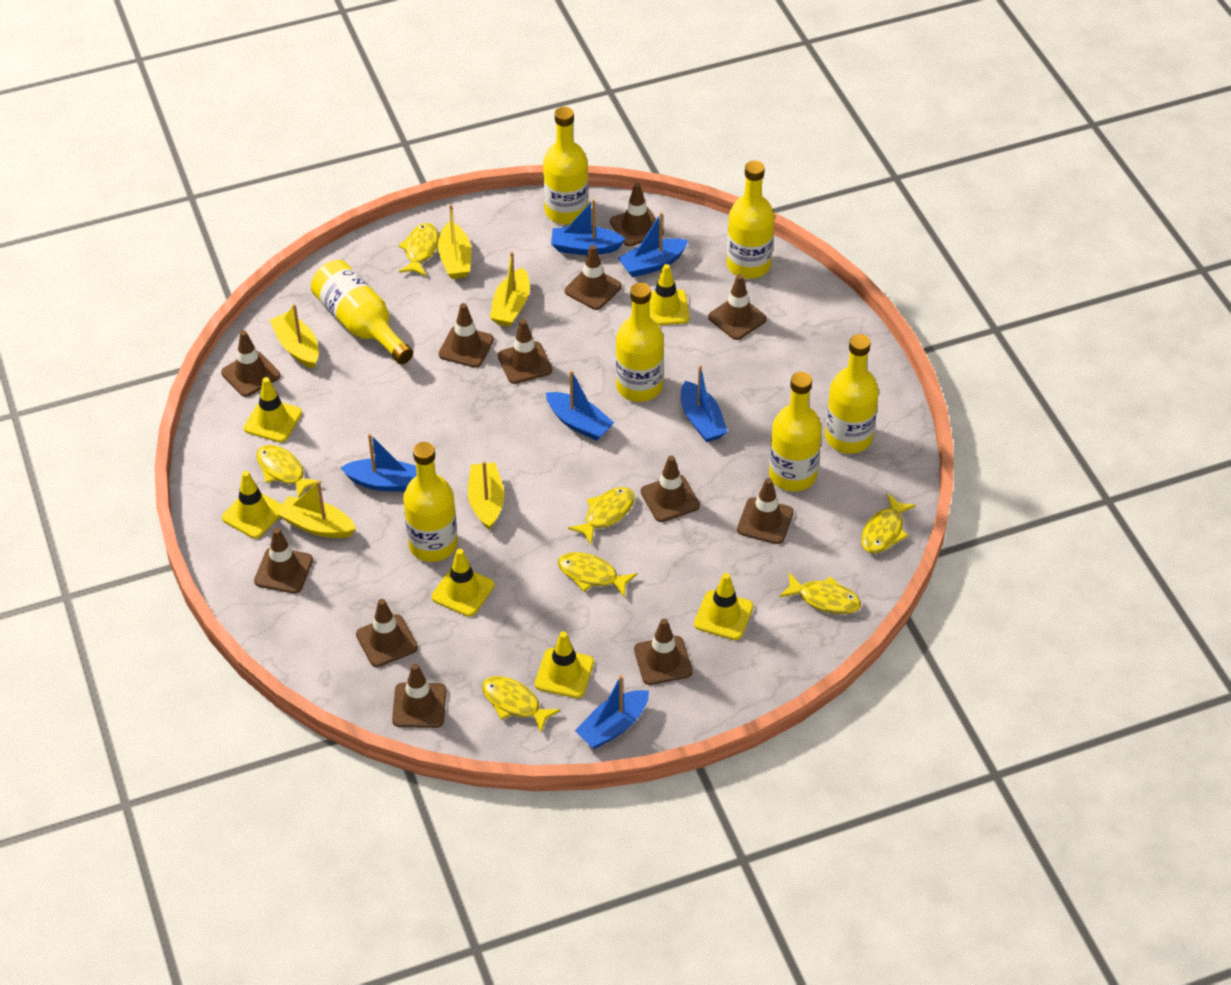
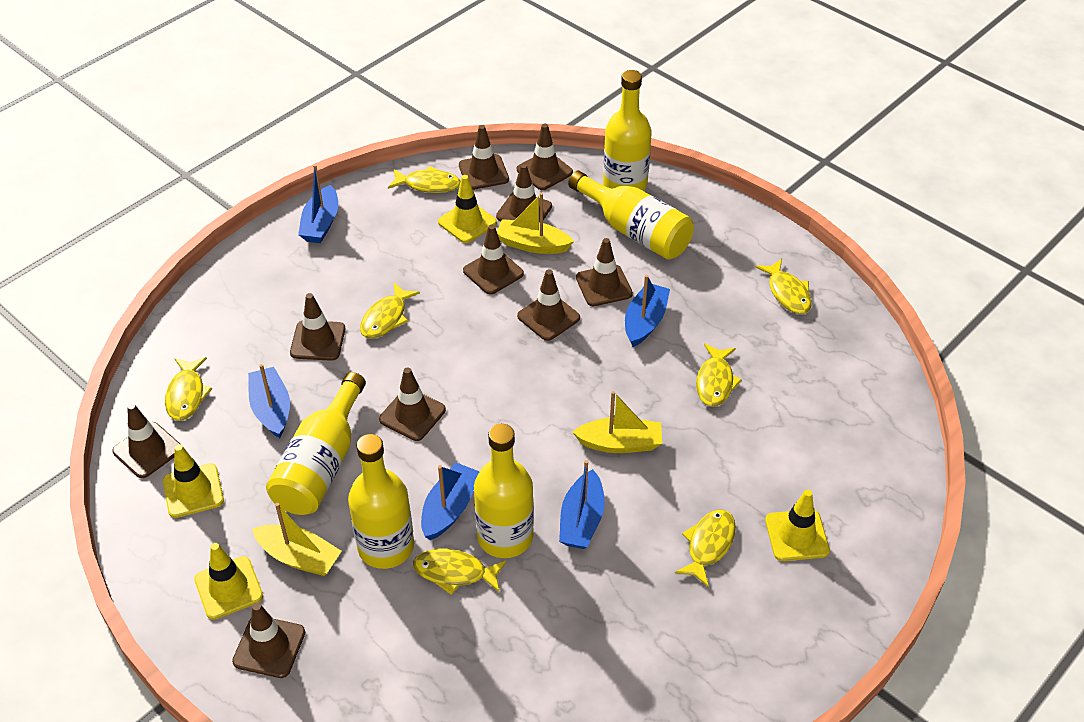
blue boat: 6 -> 5
brown traffic cone: 12 -> 10
yellow boat: 5 -> 3
yellow bottle: 7 -> 5
yellow traffic cone: 6 -> 4

